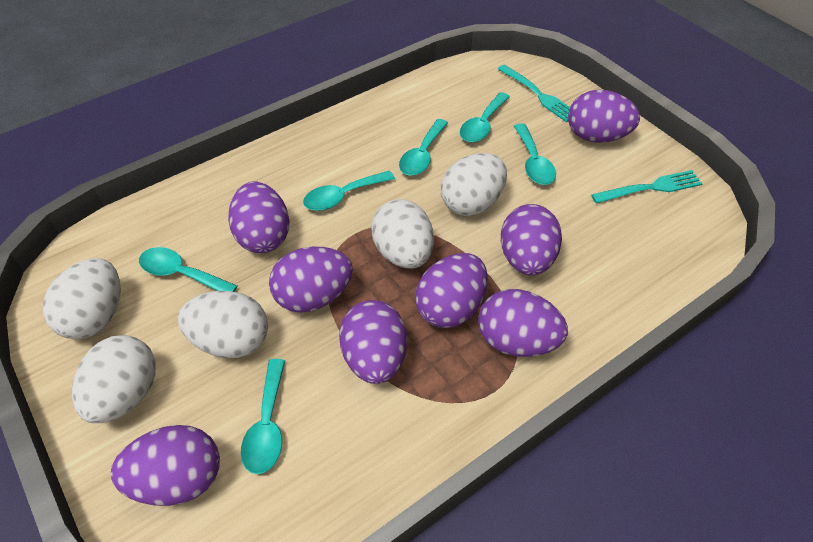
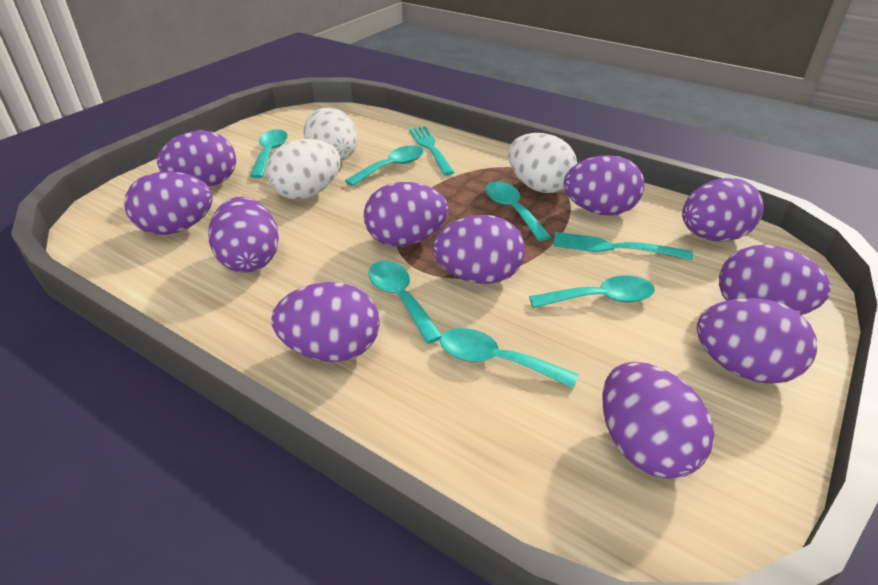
purple egg: 8 -> 11
white egg: 5 -> 3

